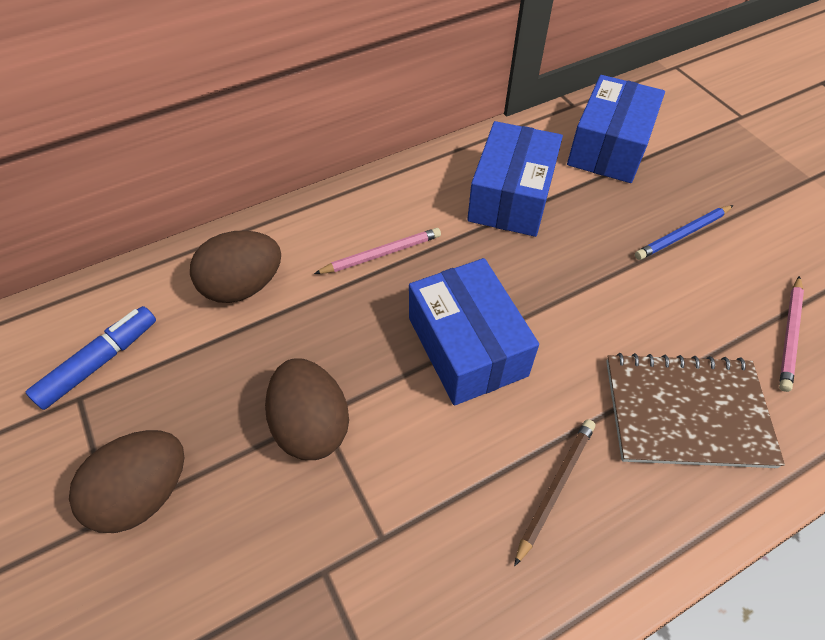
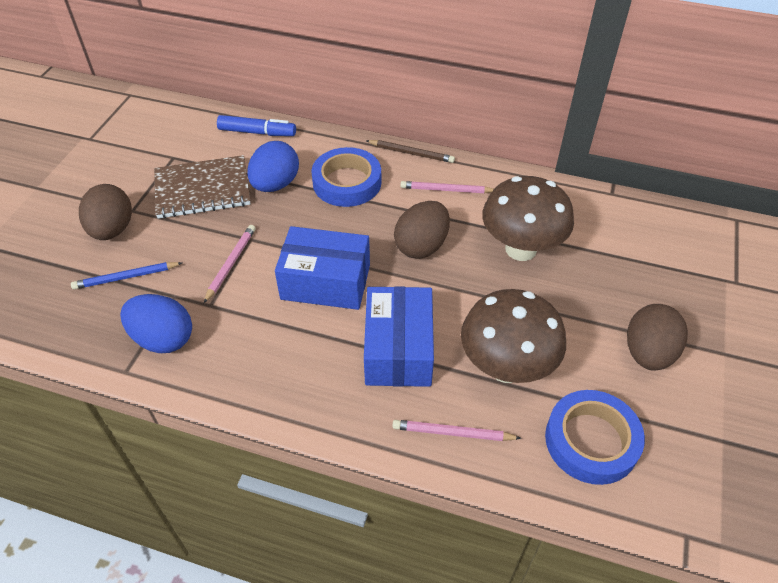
blue box: 3 -> 2
blue egg: 0 -> 2
blue tape: 0 -> 2
brown mushroom: 0 -> 2
pink pencil: 2 -> 3

